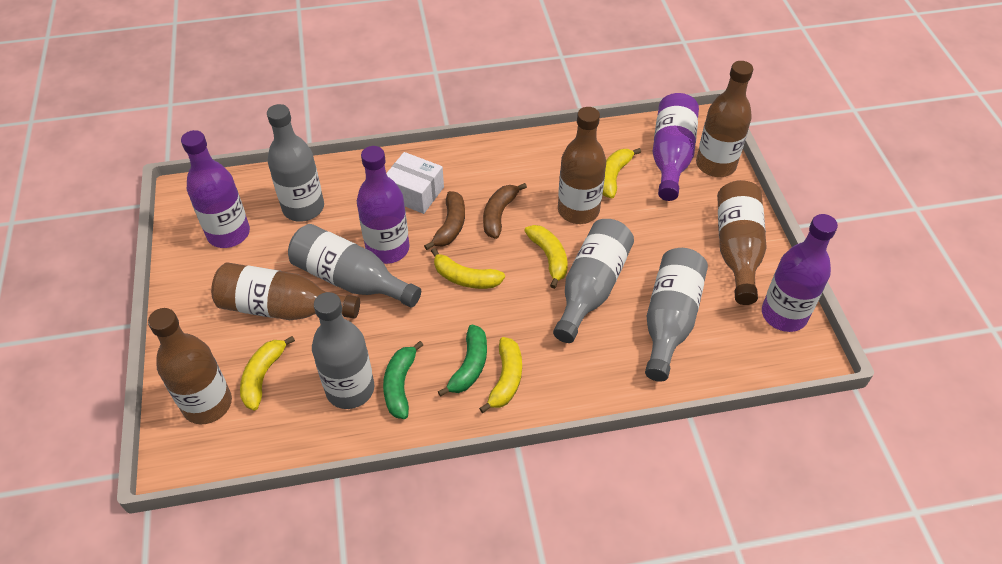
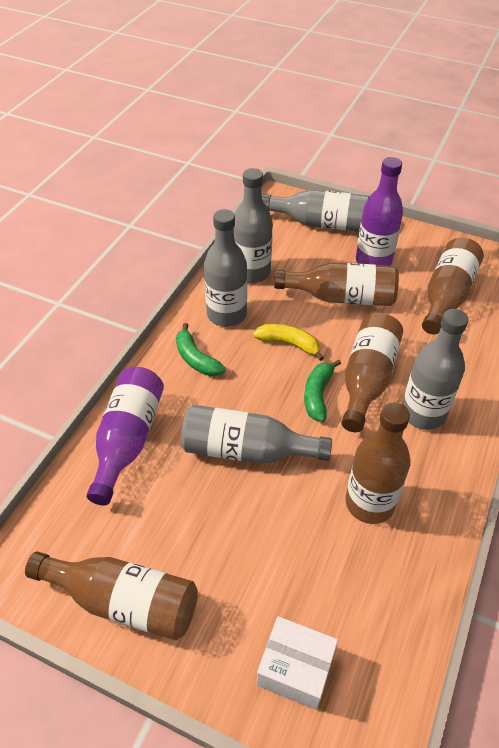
brown banana: 2 -> 0
purple bottle: 4 -> 2
yellow banana: 5 -> 1

